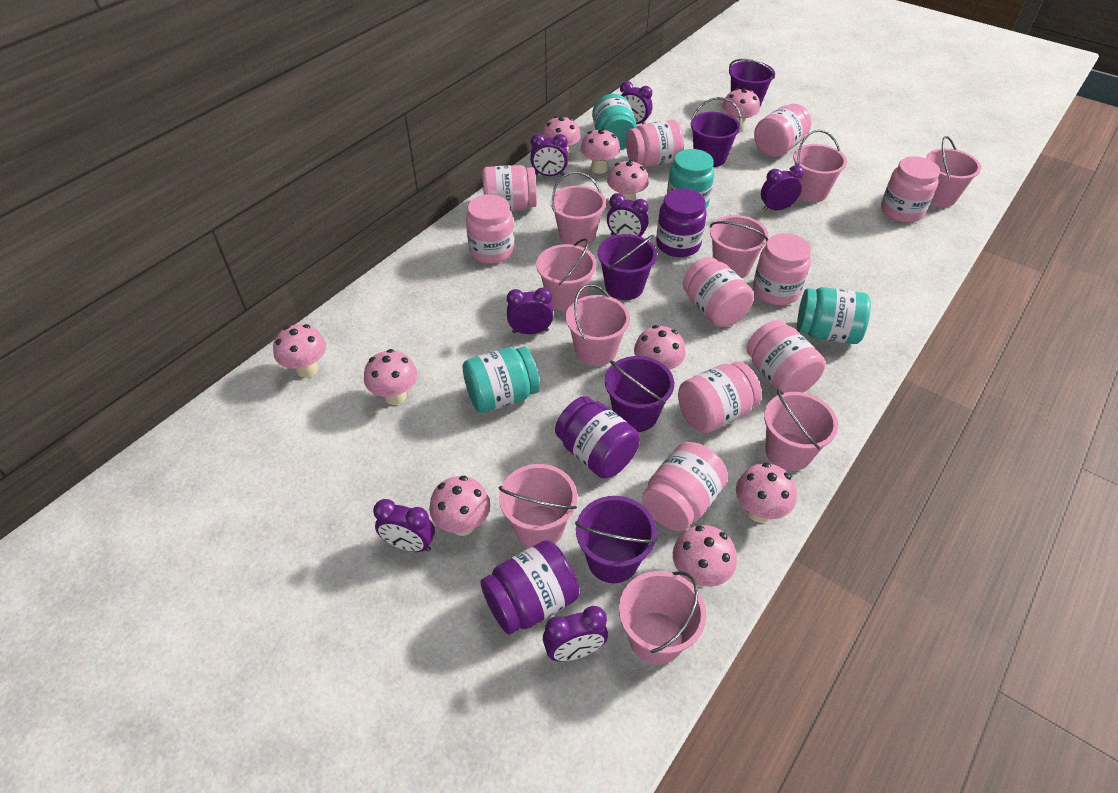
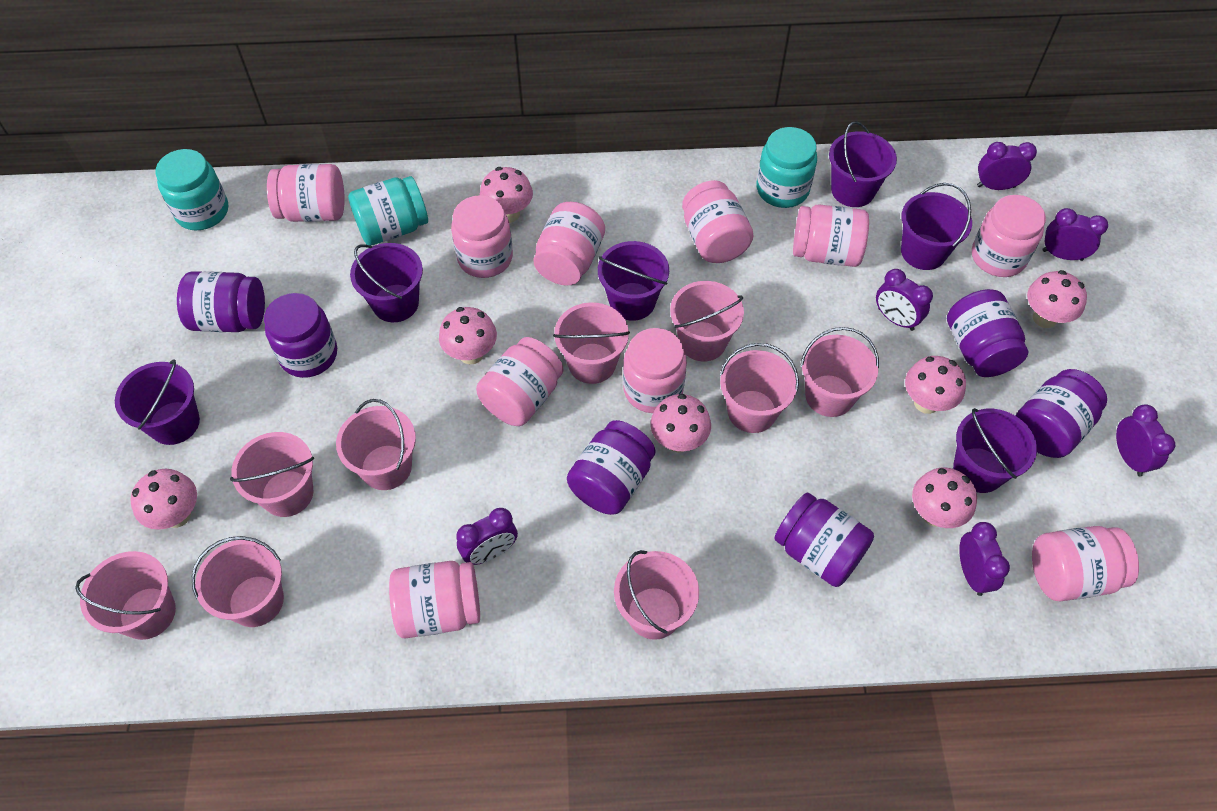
pink mushroom: 10 -> 7
purple bucket: 5 -> 6
purple clock: 7 -> 6
purple jar: 3 -> 6
turquoise jar: 4 -> 3

